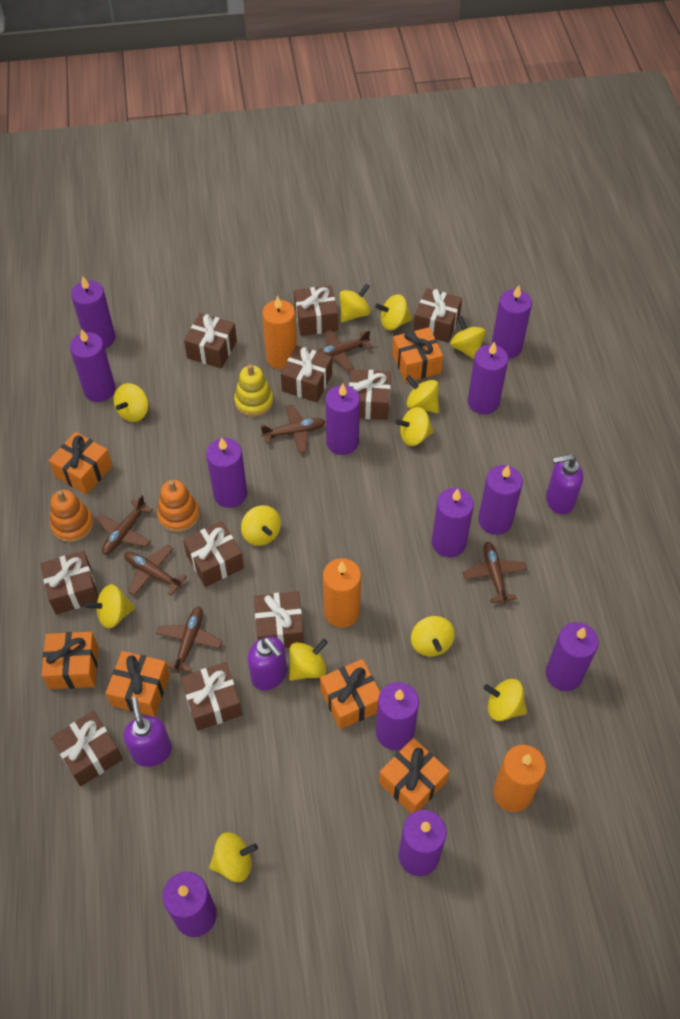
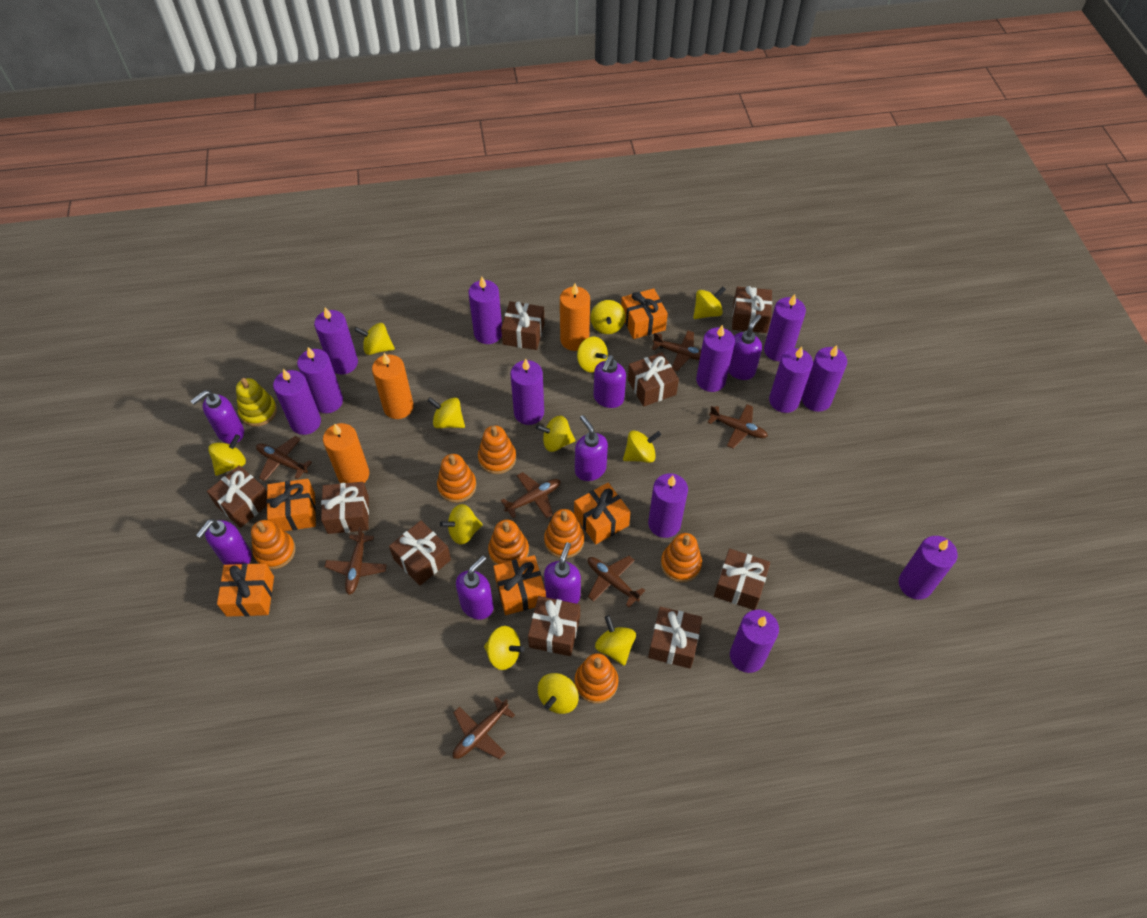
brown gift: 10 -> 9
brown plane: 6 -> 7
orange gift: 6 -> 5
orange stacking toy: 2 -> 7
purple soap dispenser: 3 -> 7

